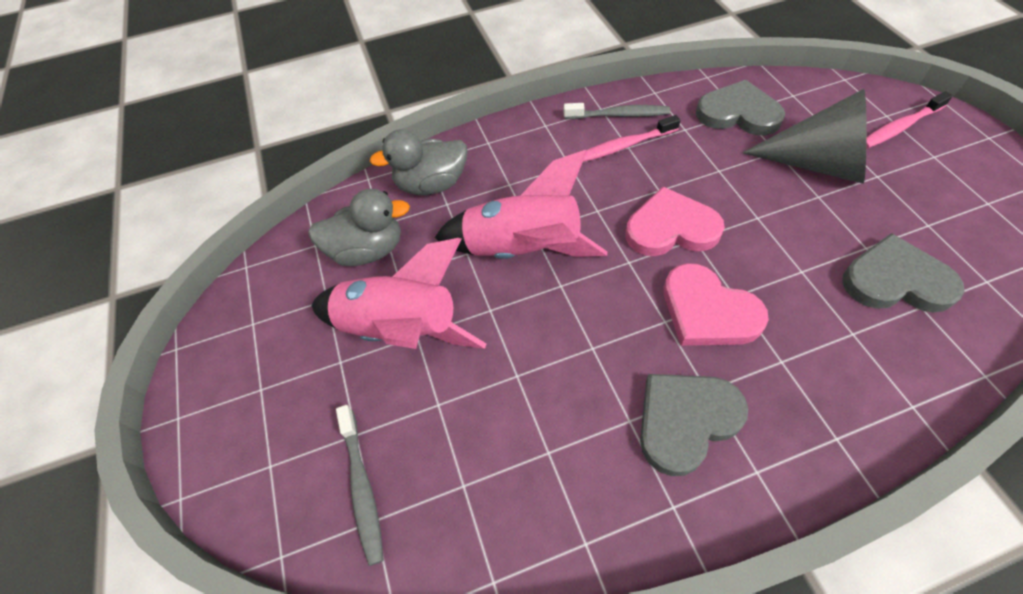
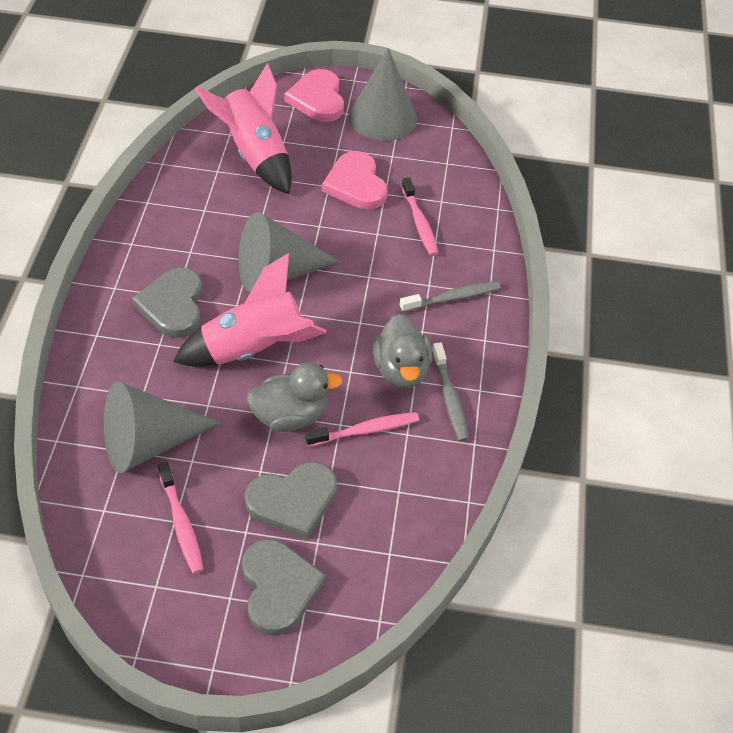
grey cone: 1 -> 3
pink toothbrush: 2 -> 3

